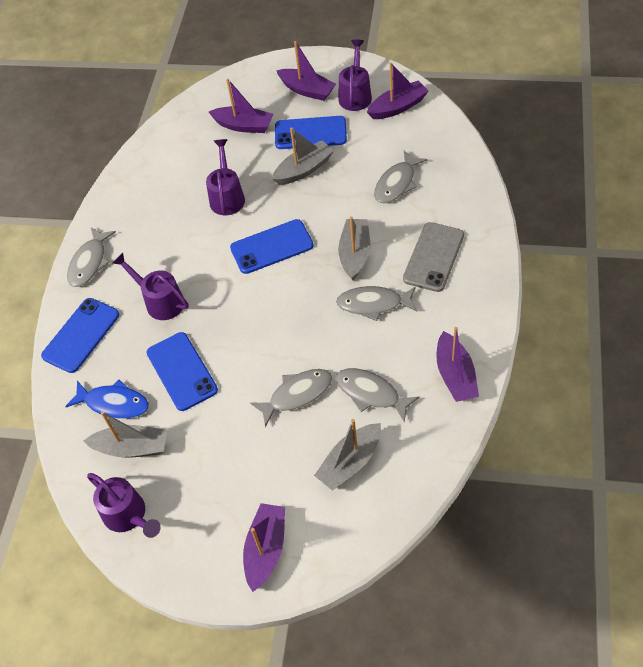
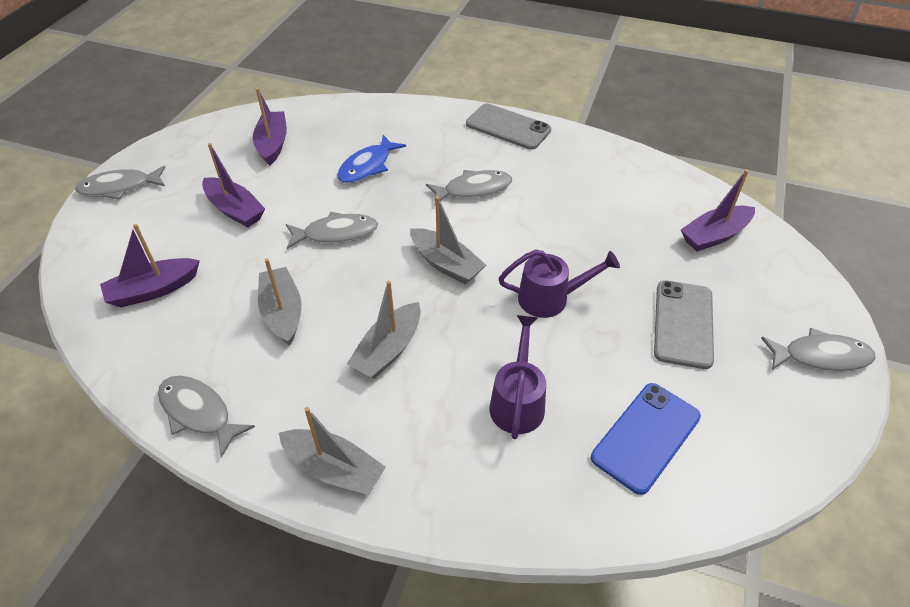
blue phone: 4 -> 1
grey phone: 1 -> 2
purple boat: 5 -> 4
purple watering can: 4 -> 2

